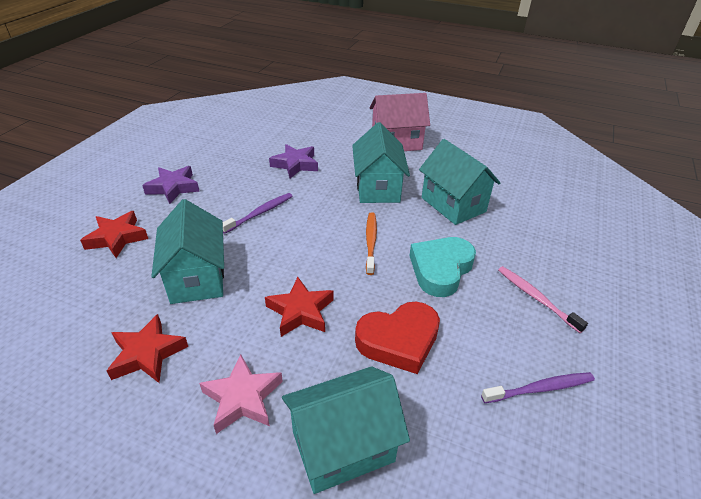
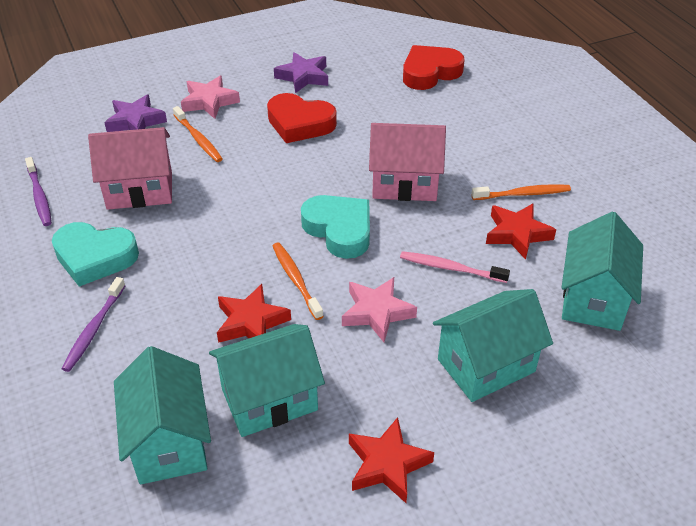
orange toothbrush: 1 -> 3
pink house: 1 -> 2
pink star: 1 -> 2
red heart: 1 -> 2
turquoise heart: 1 -> 2

